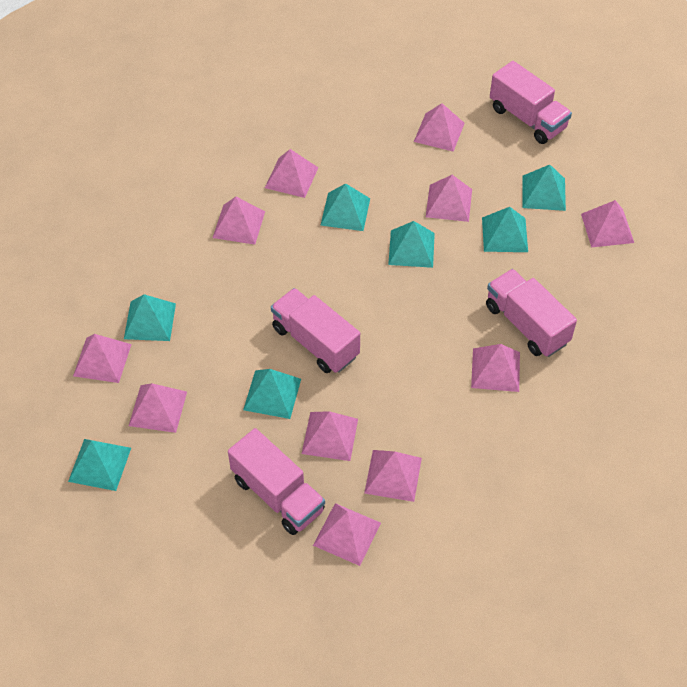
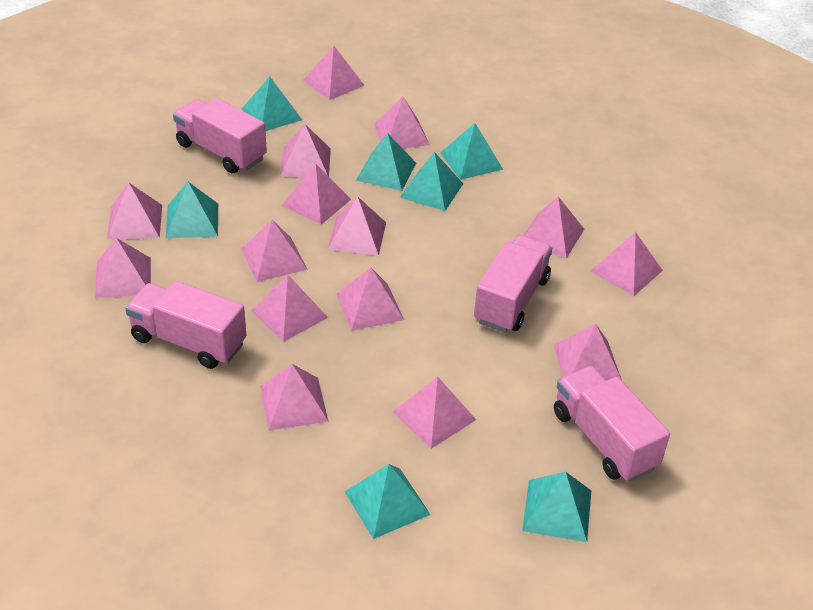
pink pyramid: 11 -> 15

